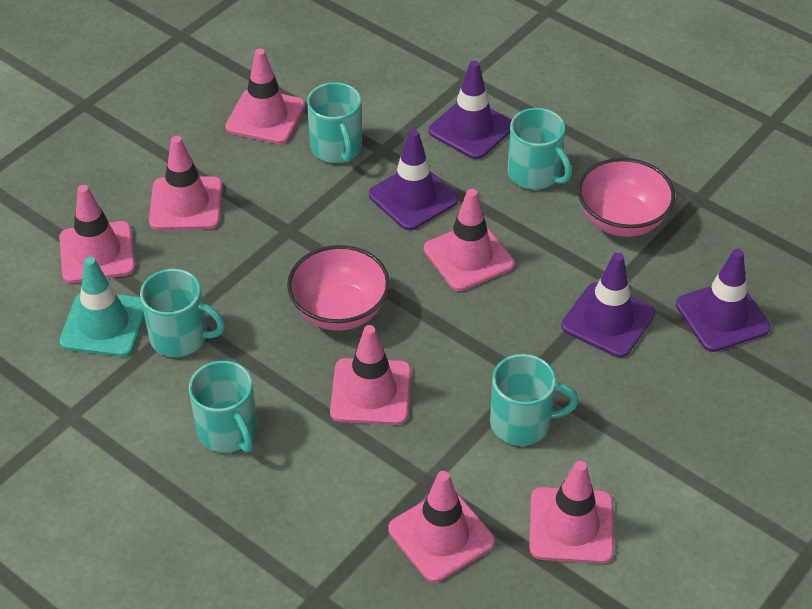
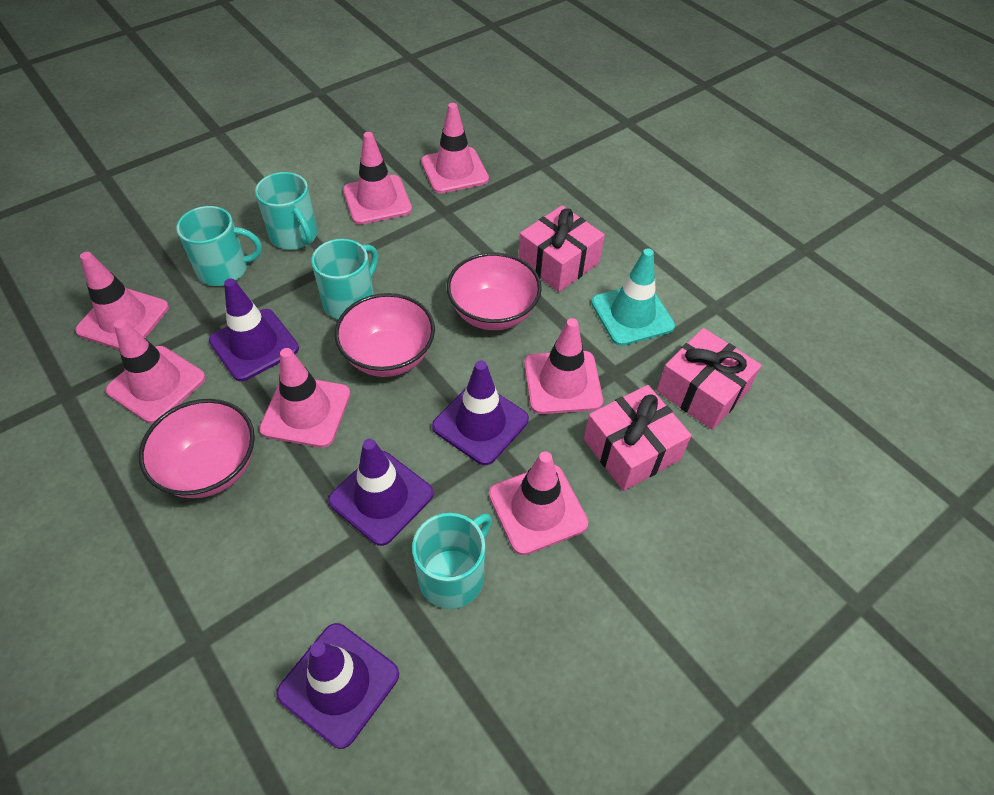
pink bowl: 2 -> 3
pink gift: 0 -> 3
turquoise mug: 5 -> 4

